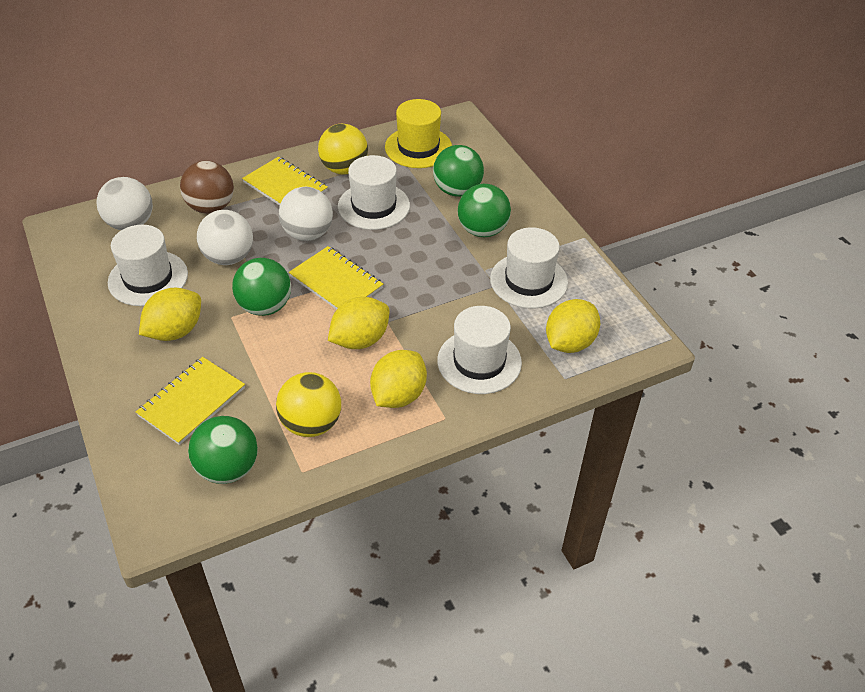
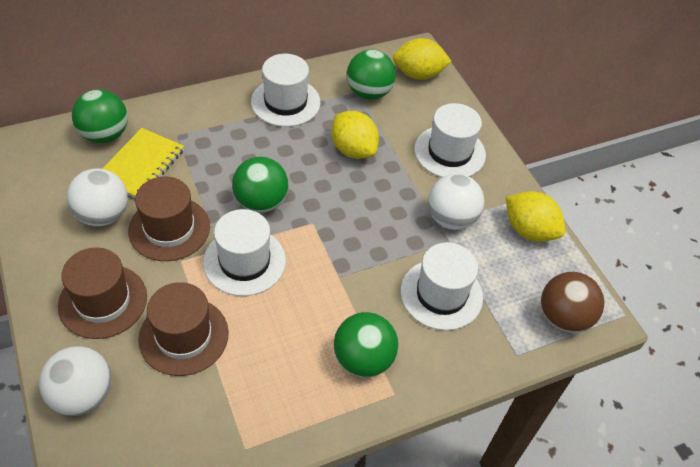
brown hat: 0 -> 3
yellow ball: 2 -> 0
yellow hat: 1 -> 0
yellow lemon: 4 -> 3
yellow notebook: 3 -> 1

